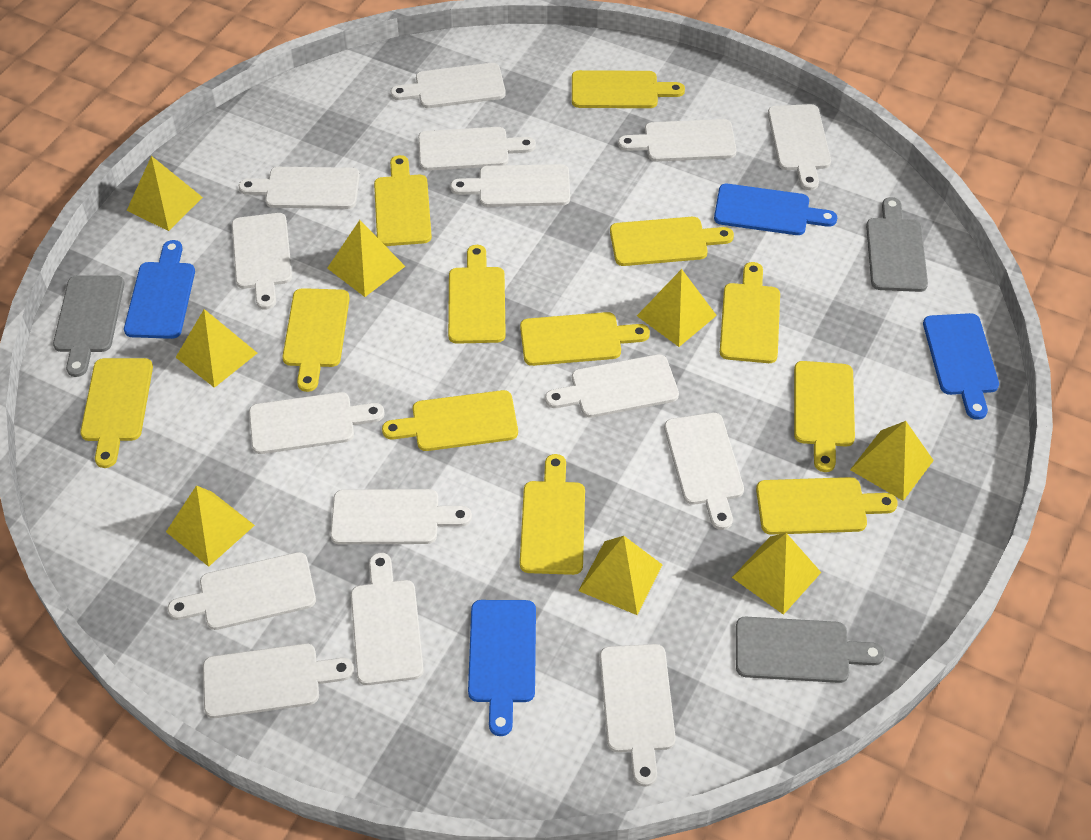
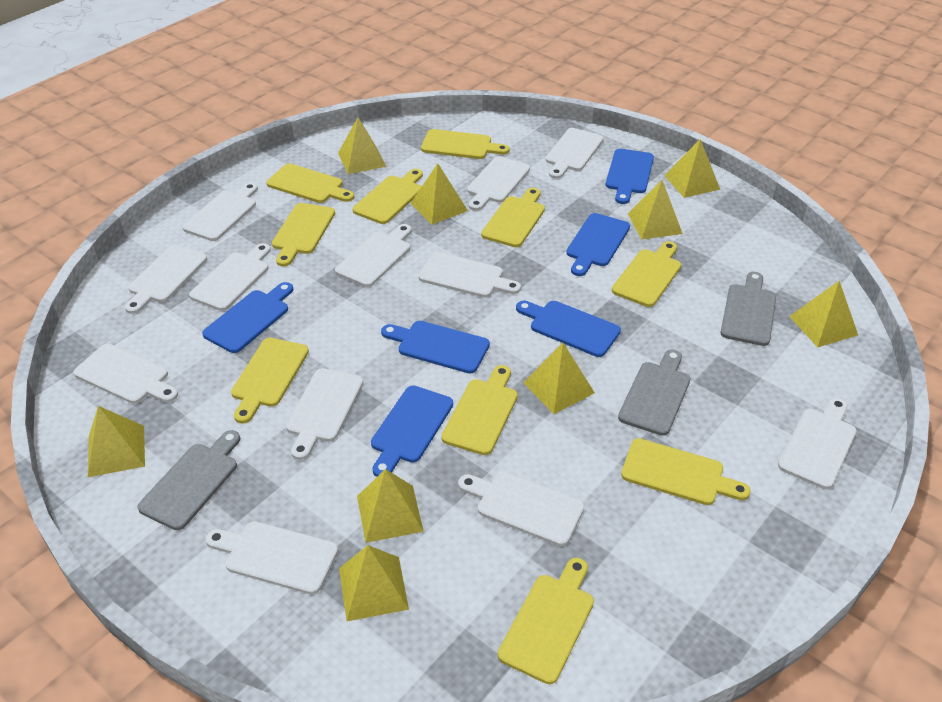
blue cutting board: 4 -> 6
white cutting board: 15 -> 12
yellow cutting board: 12 -> 10
yellow pyramid: 8 -> 9

